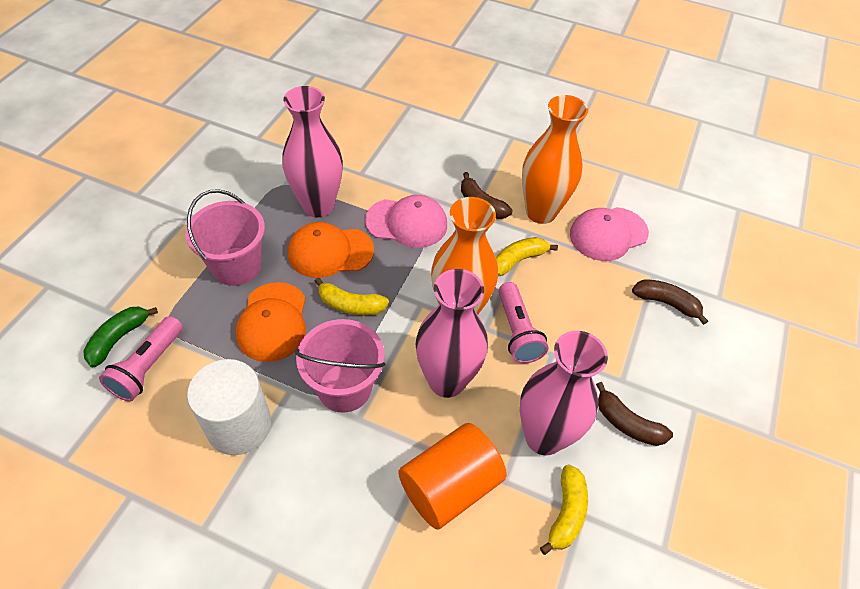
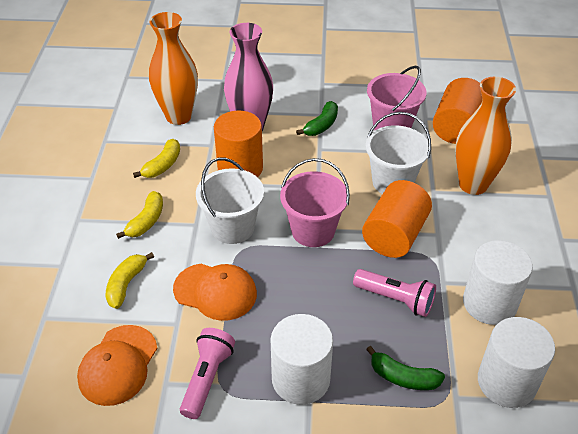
brown banana: 3 -> 0
green banana: 1 -> 2
orange cylinder: 1 -> 3
pink cap: 2 -> 0
pink vase: 3 -> 1
white bucket: 0 -> 2
white cylinder: 1 -> 3

